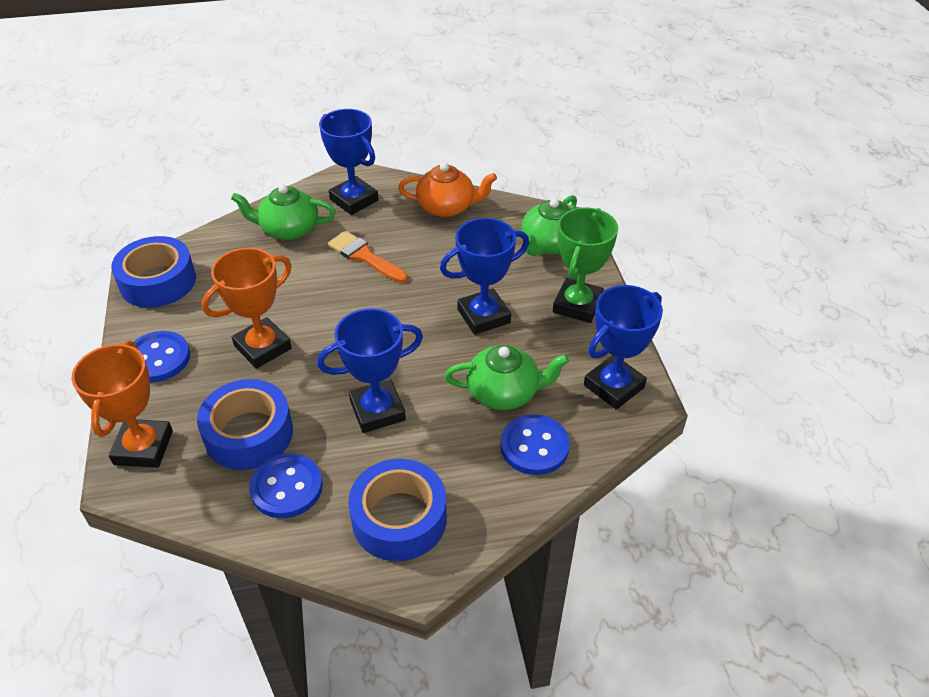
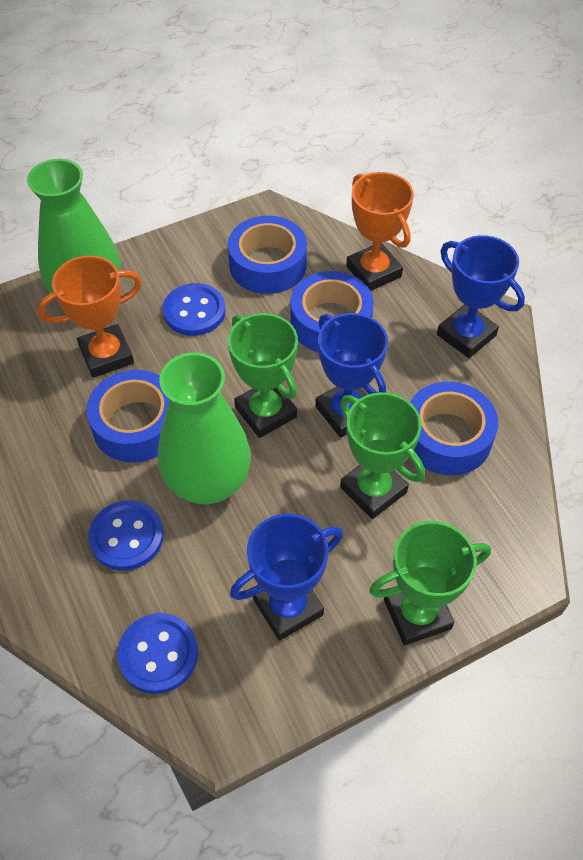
blue tape: 3 -> 4
blue trophy: 4 -> 3
green teapot: 3 -> 0
green trophy: 1 -> 3
green vase: 0 -> 2
orange brush: 1 -> 0
orange teapot: 1 -> 0

